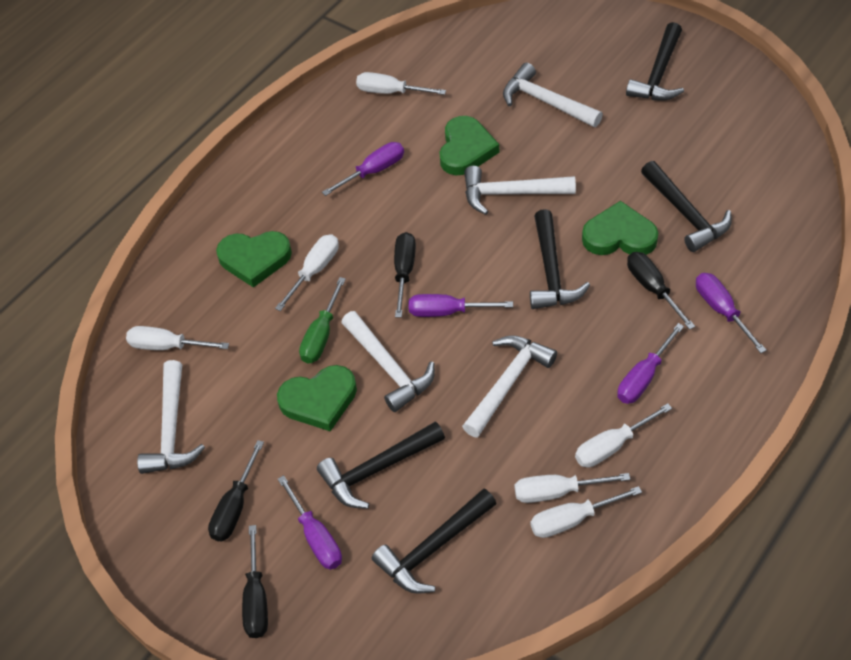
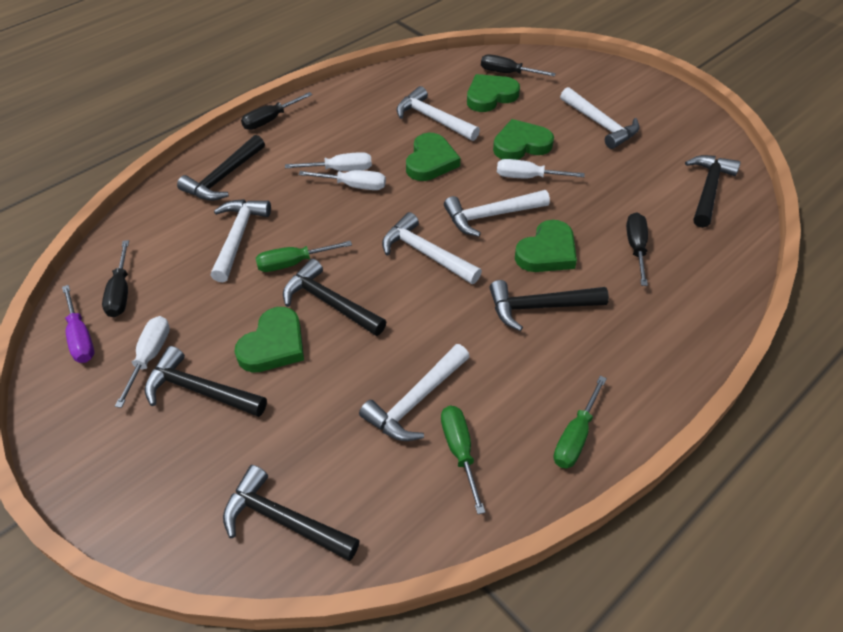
black hammer: 5 -> 6
green heart: 4 -> 5
green screwdriver: 1 -> 3
purple screwdriver: 5 -> 1
white hammer: 5 -> 6
white screwdriver: 6 -> 4

